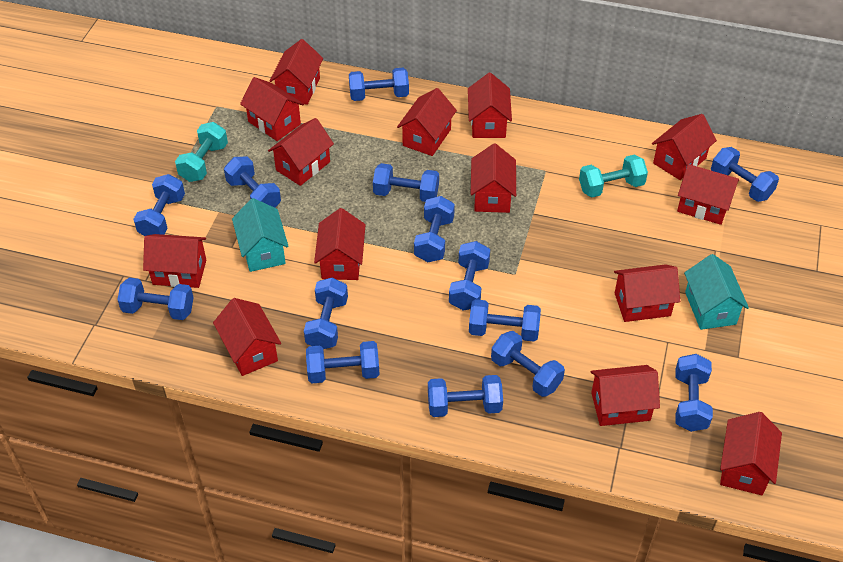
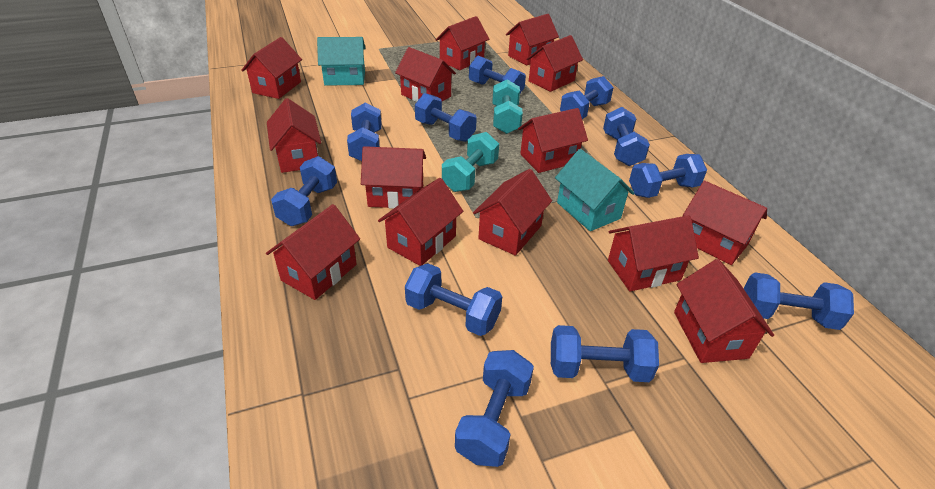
blue dumbbell: 14 -> 11

